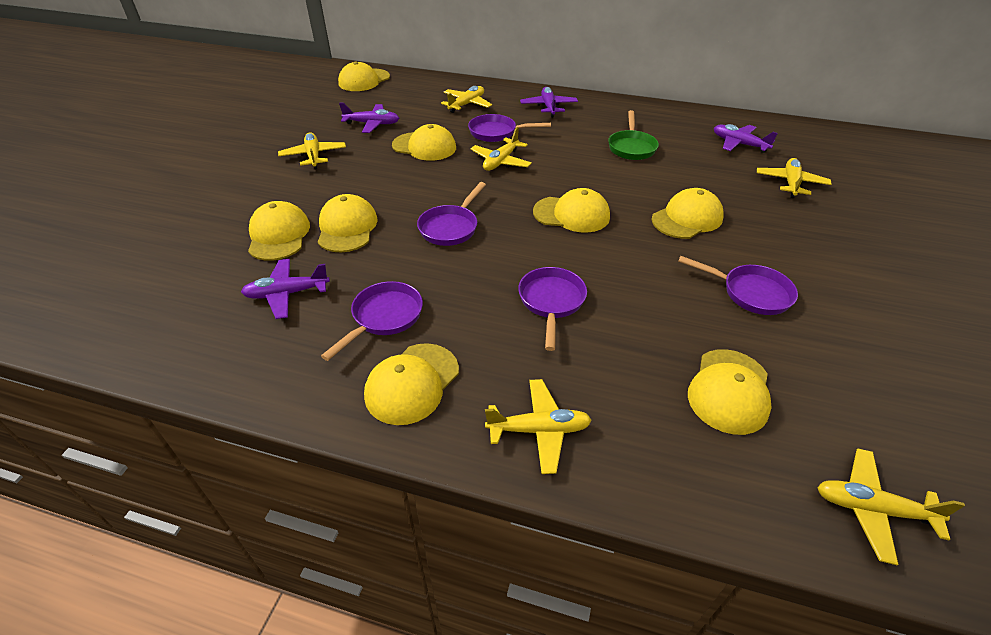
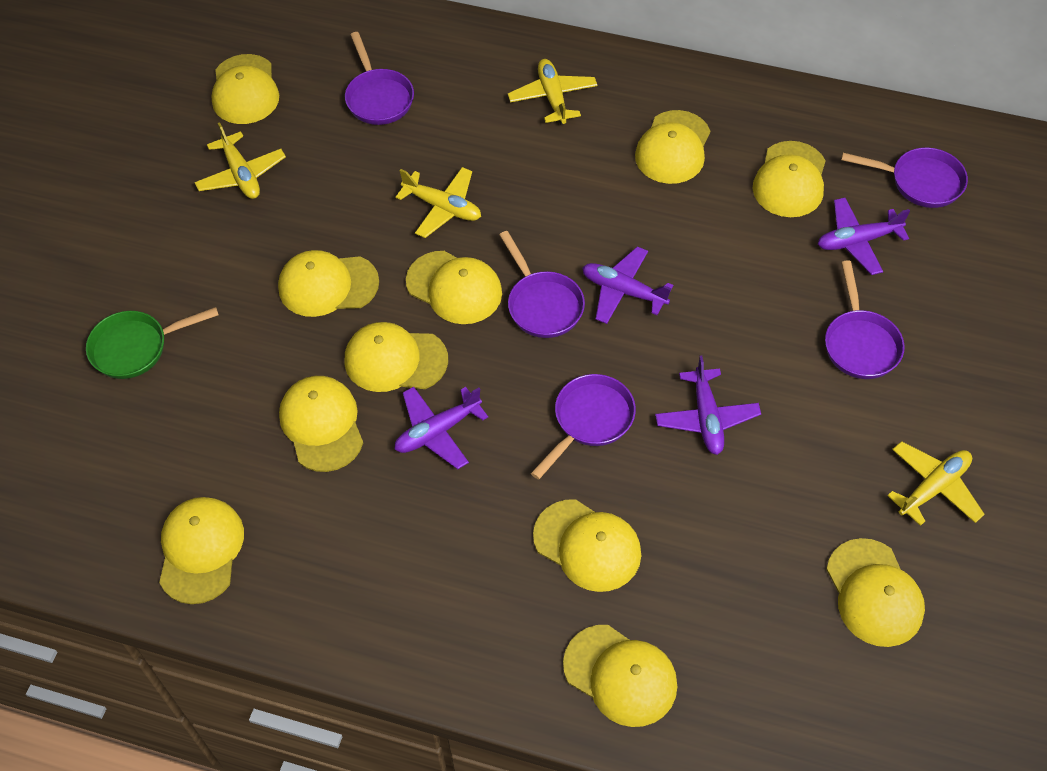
yellow cap: 8 -> 11
yellow plane: 6 -> 4

